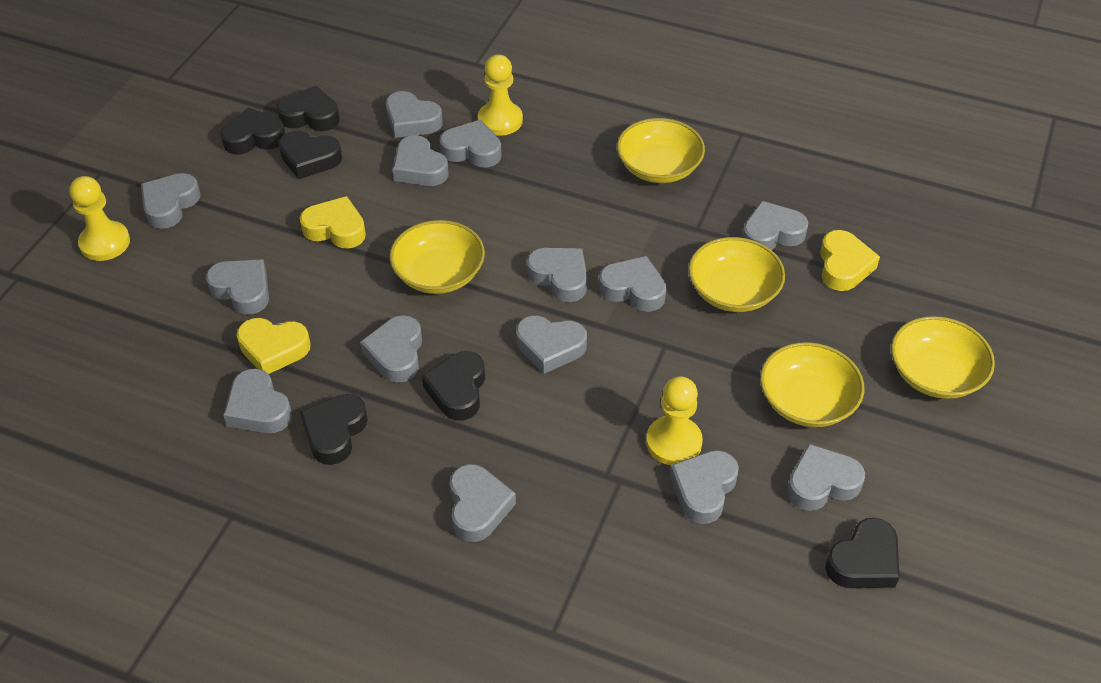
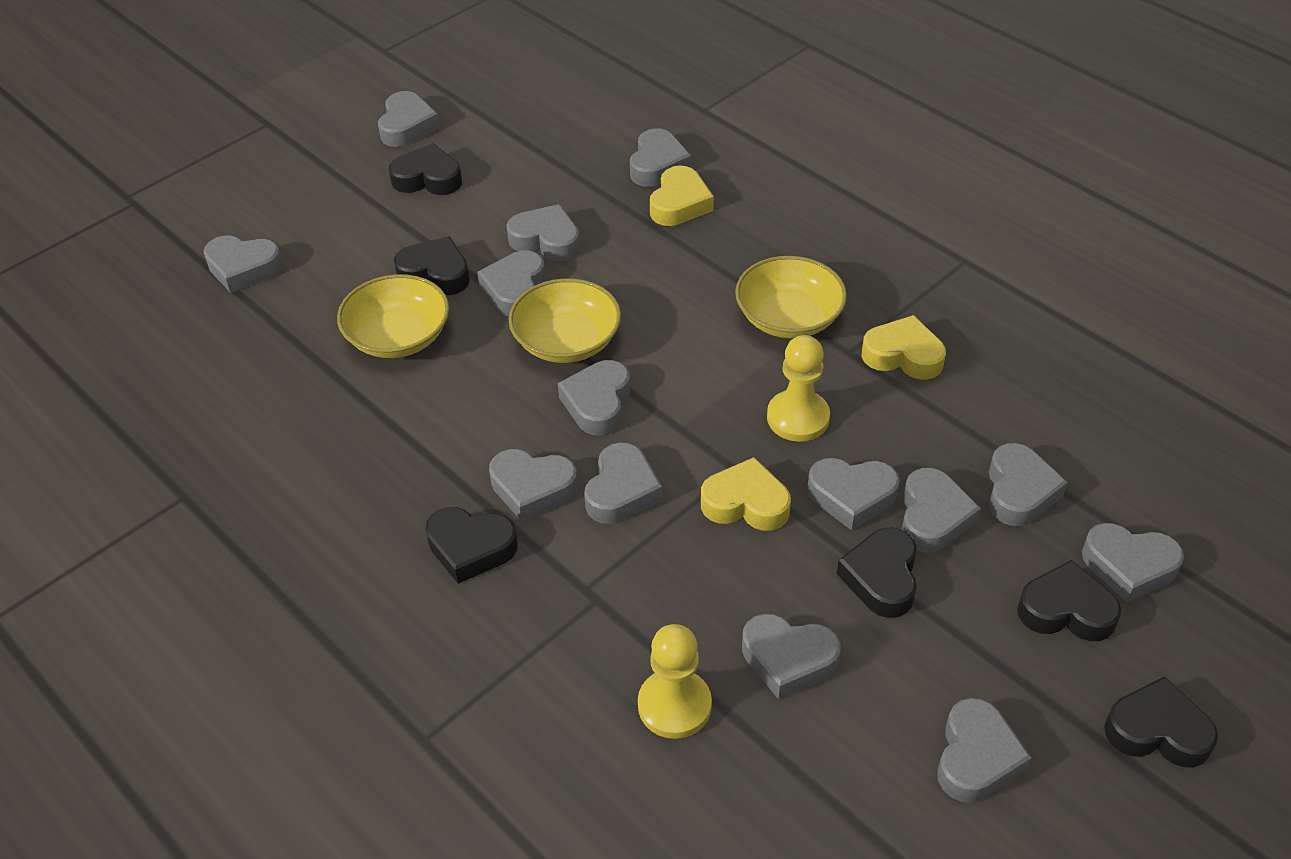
yellow bowl: 5 -> 3
yellow pawn: 3 -> 2

